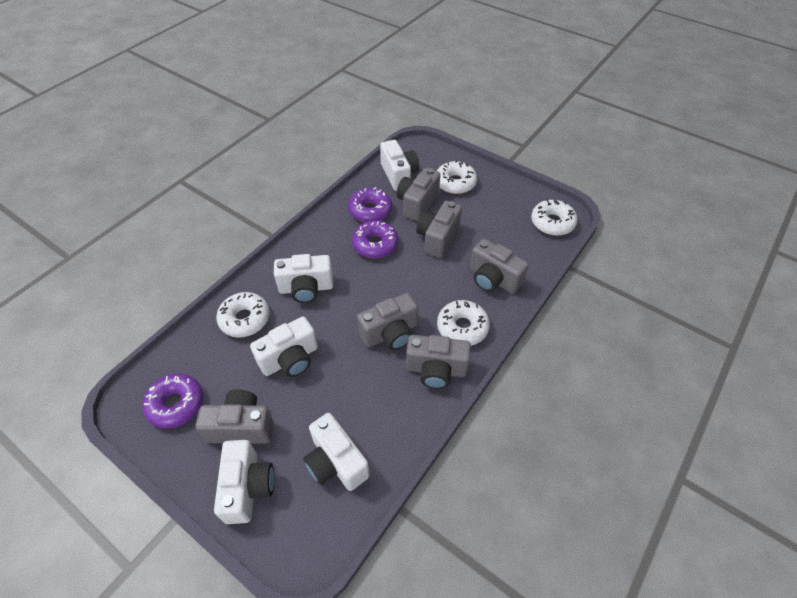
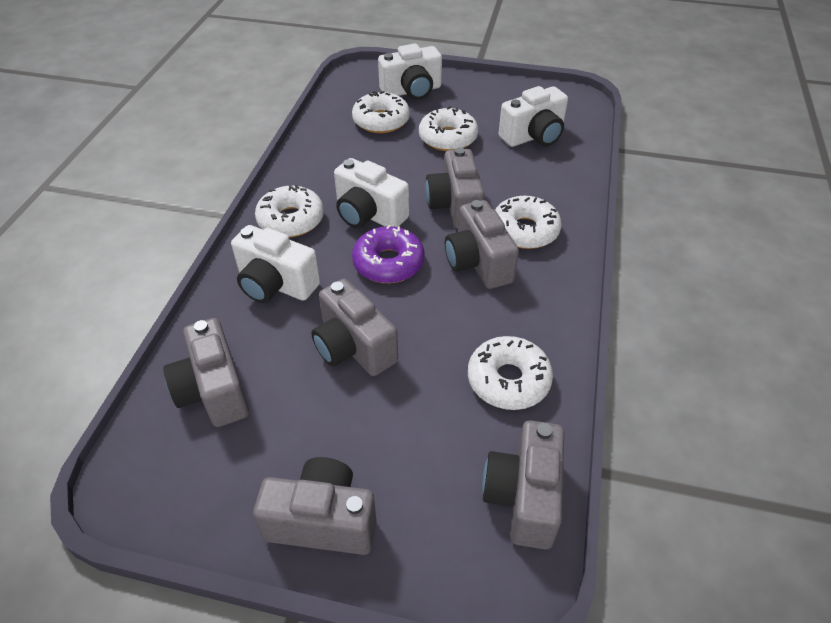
purple donut: 3 -> 1
white camera: 5 -> 4
white donut: 4 -> 5

